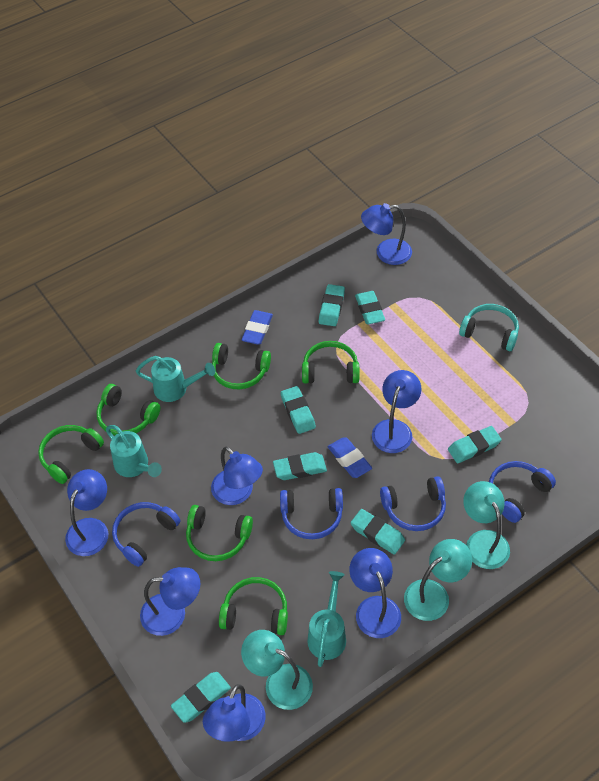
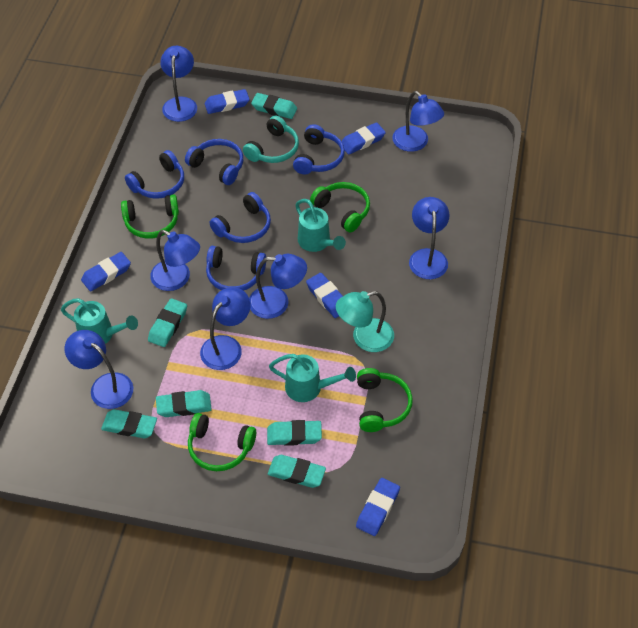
blue eraser: 2 -> 5
blue headphones: 4 -> 5
green headphones: 6 -> 4
turquoise eraser: 7 -> 6
turquoise lamp: 3 -> 1

